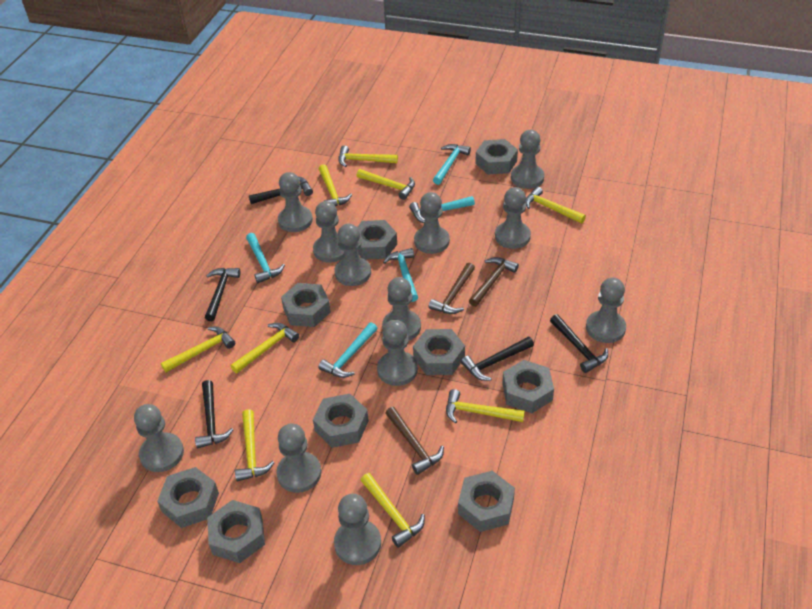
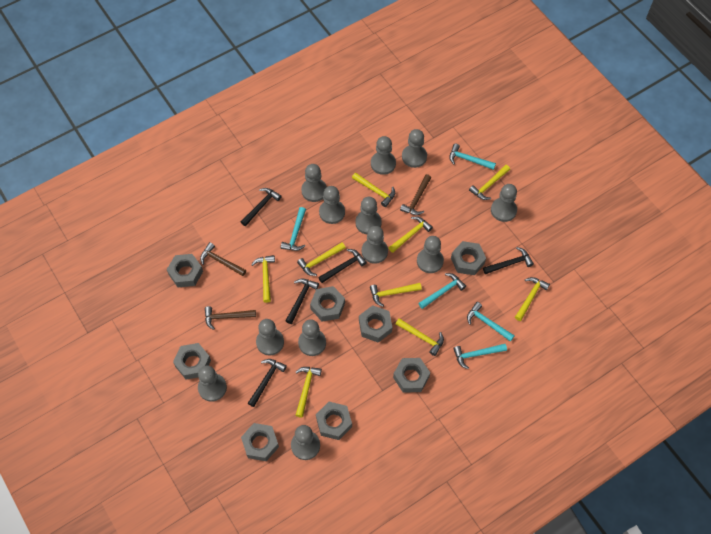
grey nut: 9 -> 8

